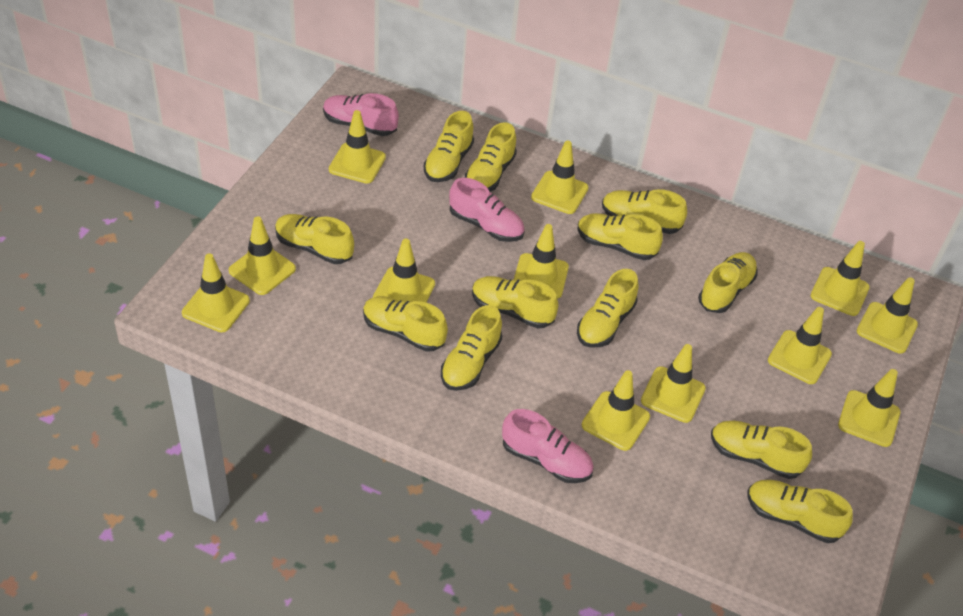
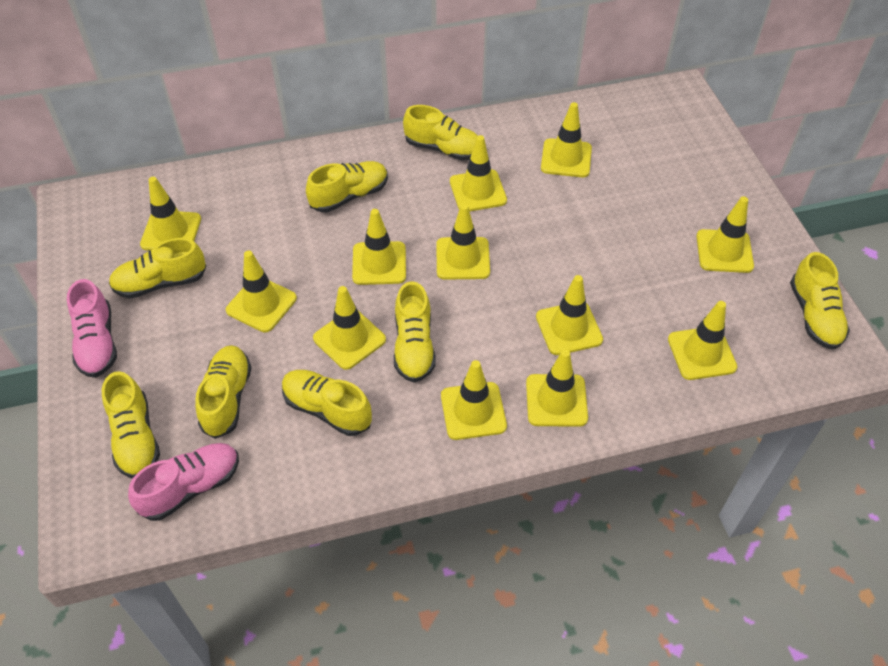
pink shoe: 3 -> 2
yellow shoe: 12 -> 8

